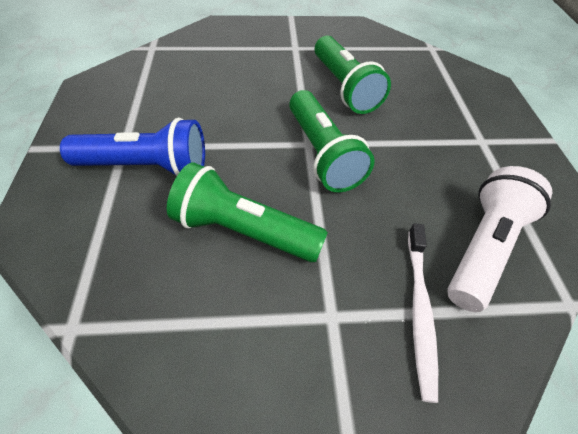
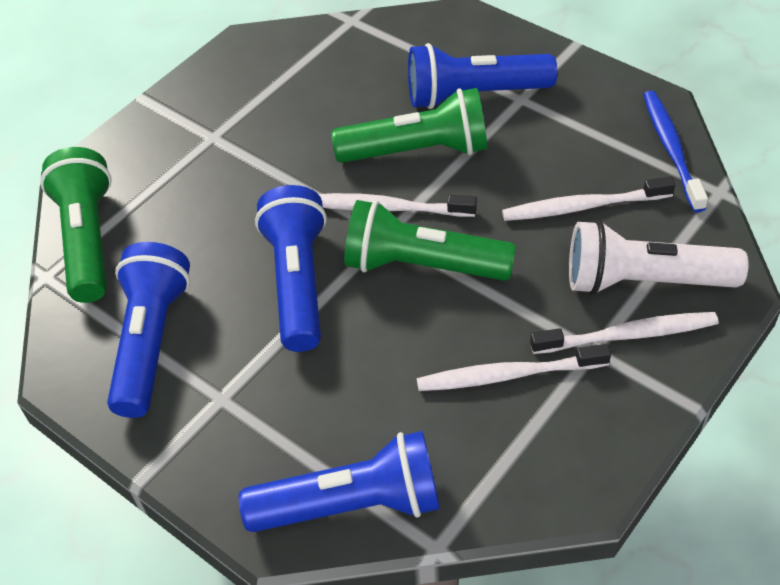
blue flashlight: 1 -> 4
blue toothbrush: 0 -> 1
white toothbrush: 1 -> 4

